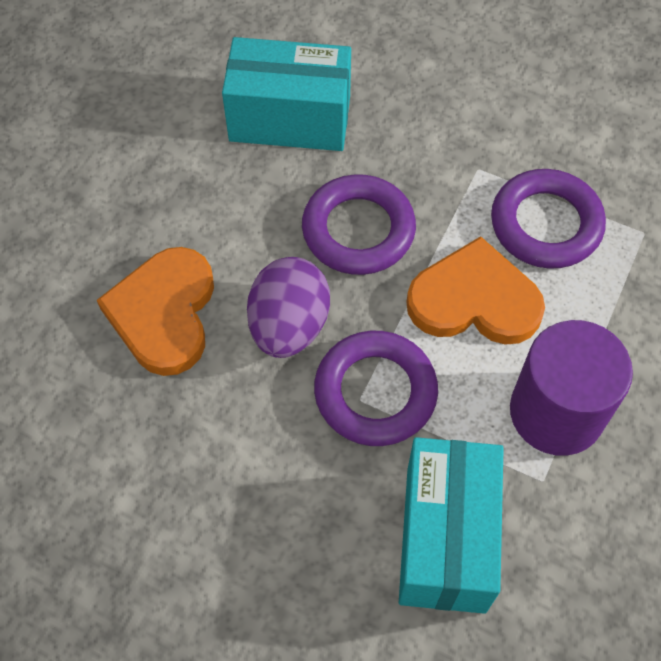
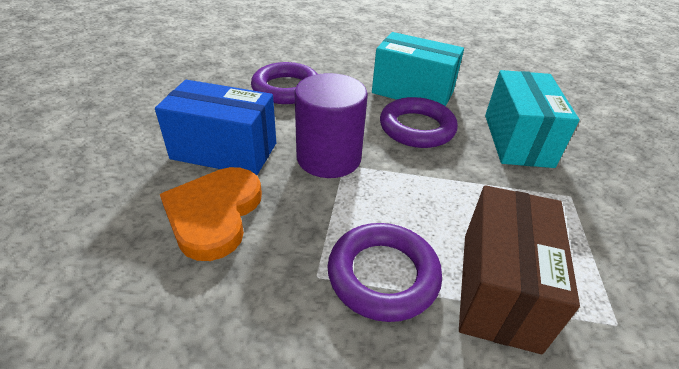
blue box: 0 -> 1
brown box: 0 -> 1
orange heart: 2 -> 1
purple egg: 1 -> 0

